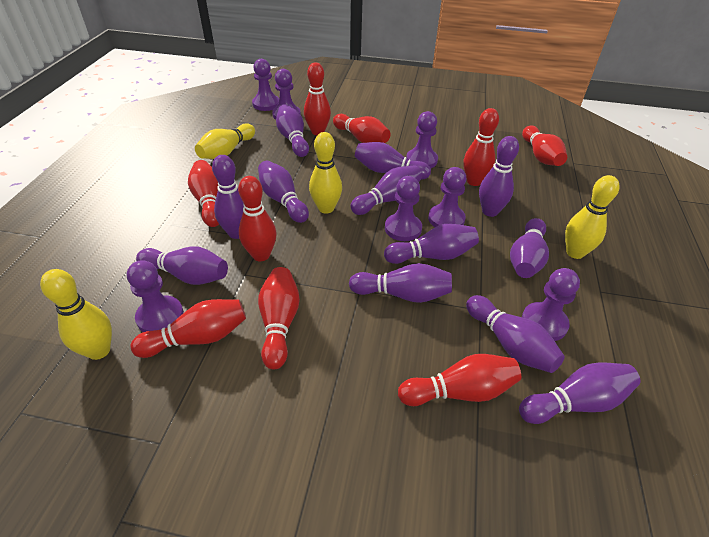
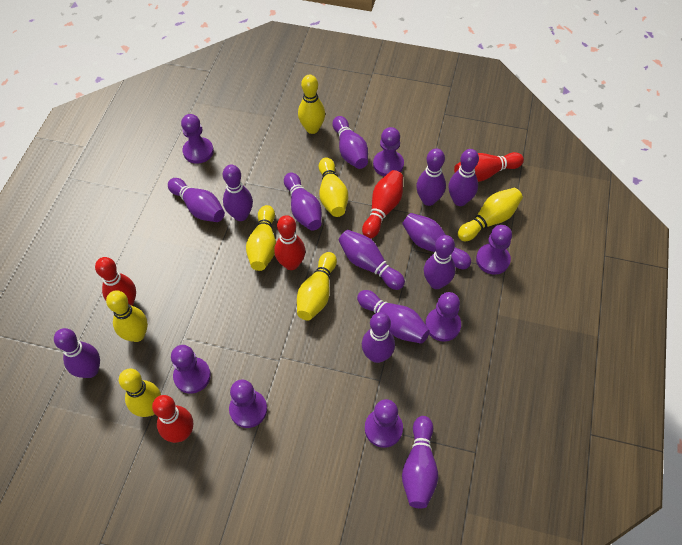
purple bowling pin: 12 -> 13
red bowling pin: 9 -> 5
yellow bowling pin: 4 -> 7

